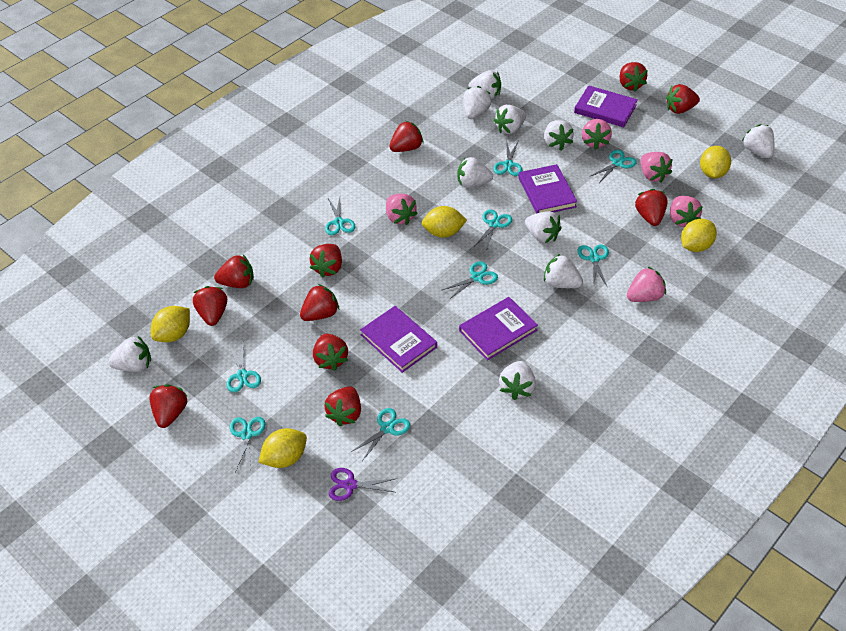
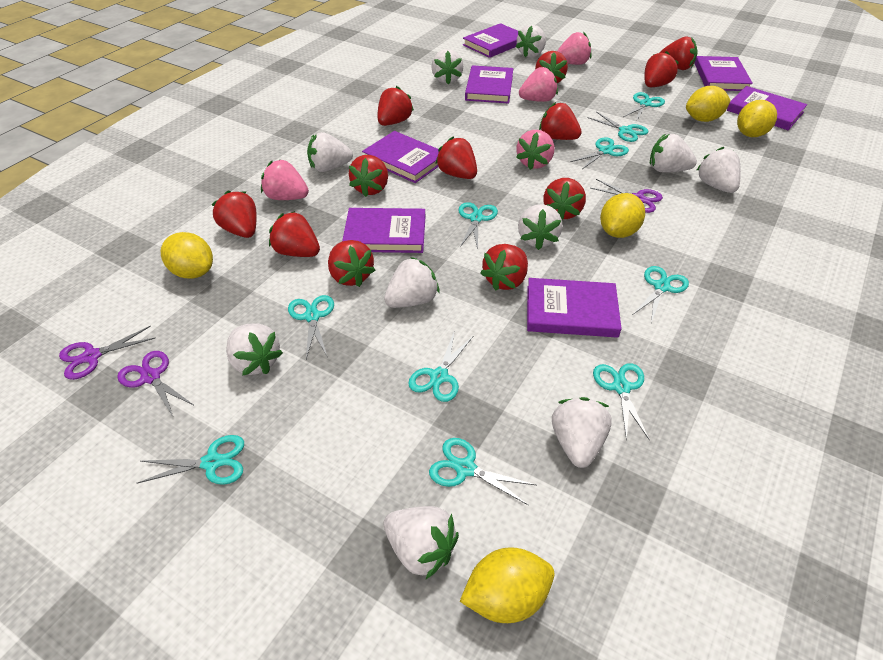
pink strawberry: 5 -> 4
purple book: 4 -> 7
purple scissors: 1 -> 3
red strawberry: 11 -> 12
turquoise scissors: 9 -> 10

